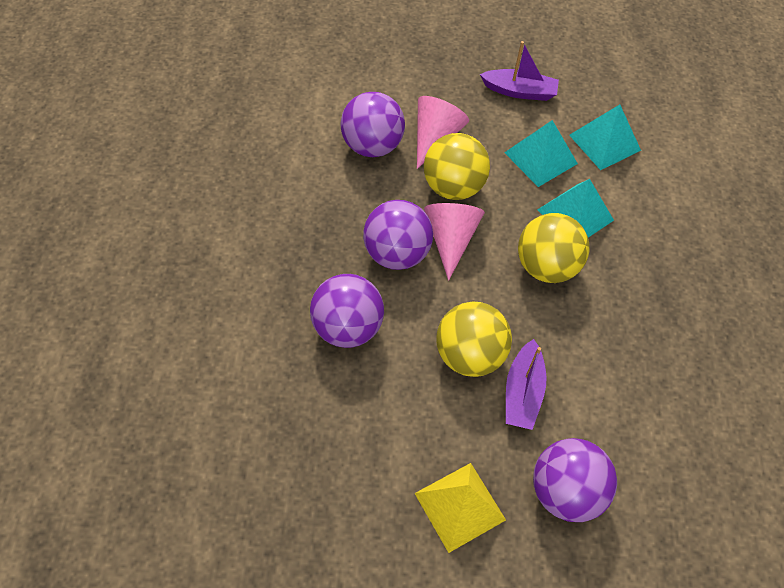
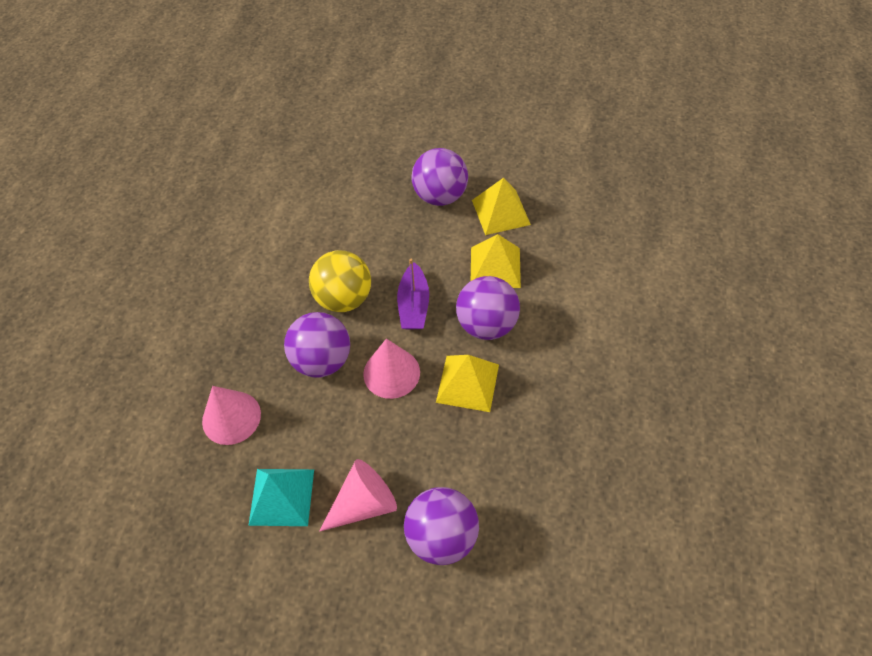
pink cone: 2 -> 3
purple boat: 2 -> 1
turquoise pyramid: 3 -> 1
yellow ball: 3 -> 1
yellow pyramid: 1 -> 3

